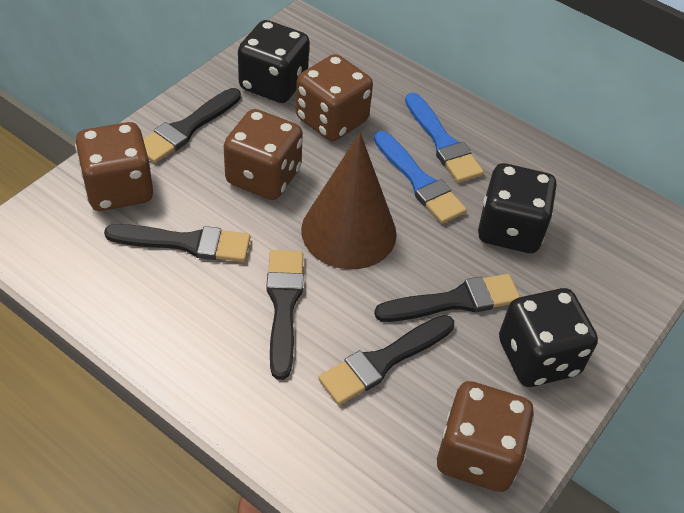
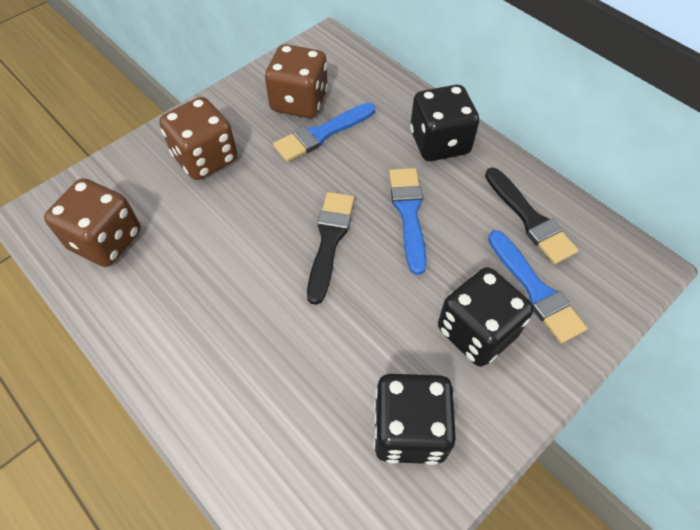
black brush: 5 -> 2
blue brush: 2 -> 3
brown cone: 1 -> 0
brown dice: 4 -> 3

